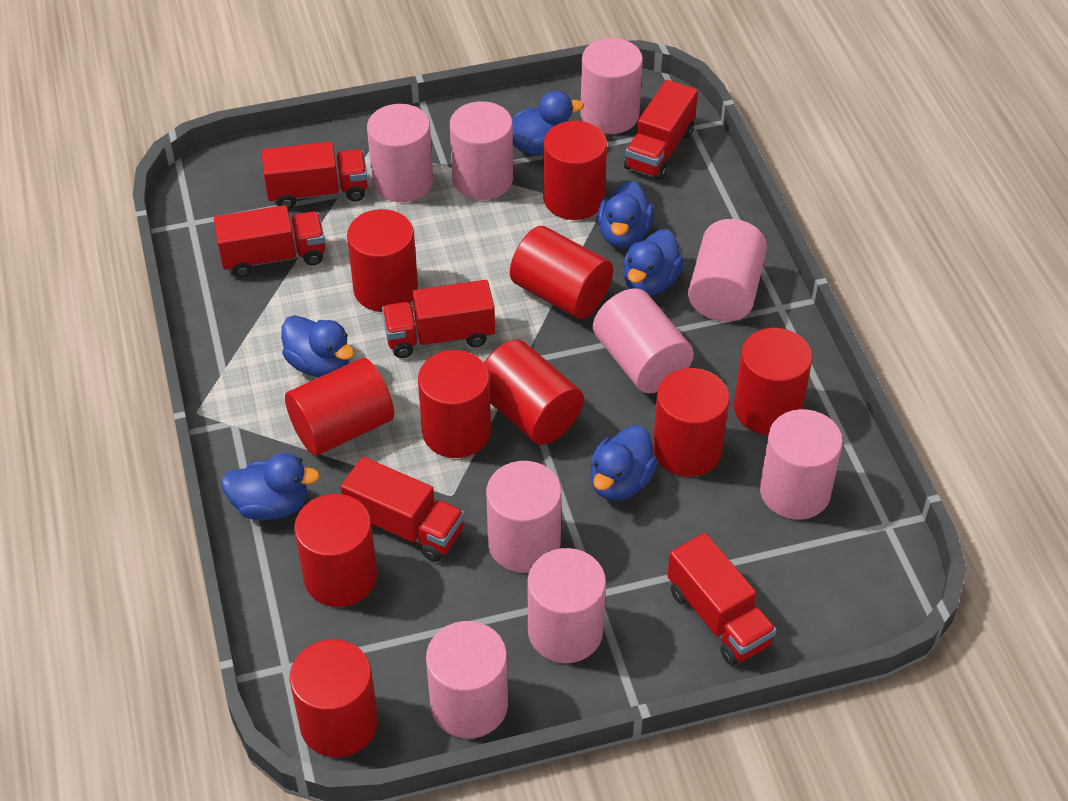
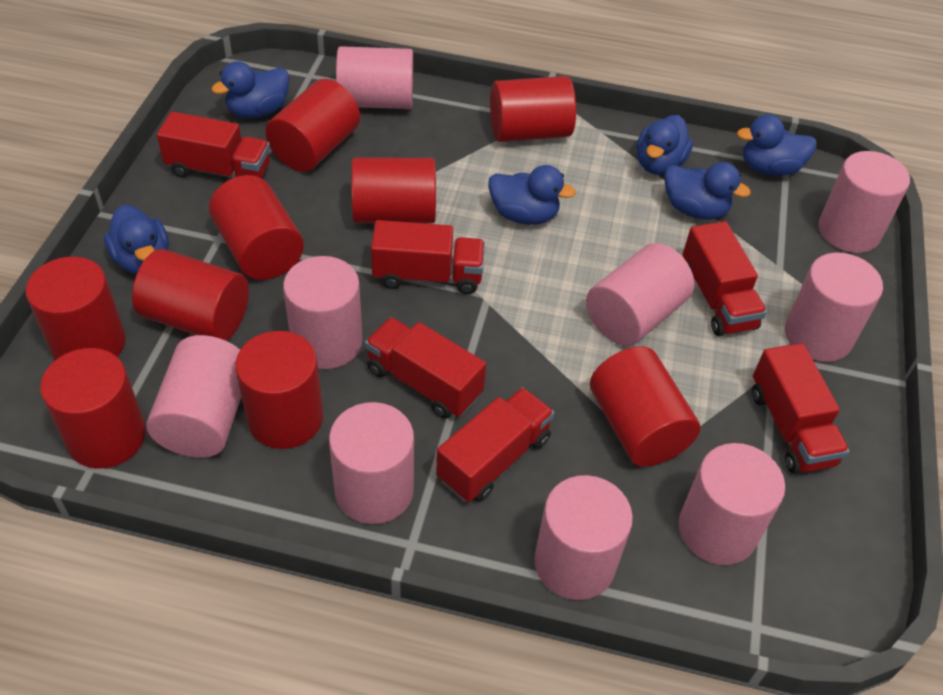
red cylinder: 10 -> 9

